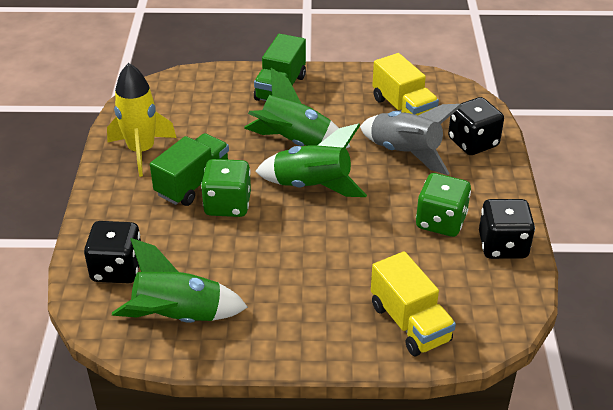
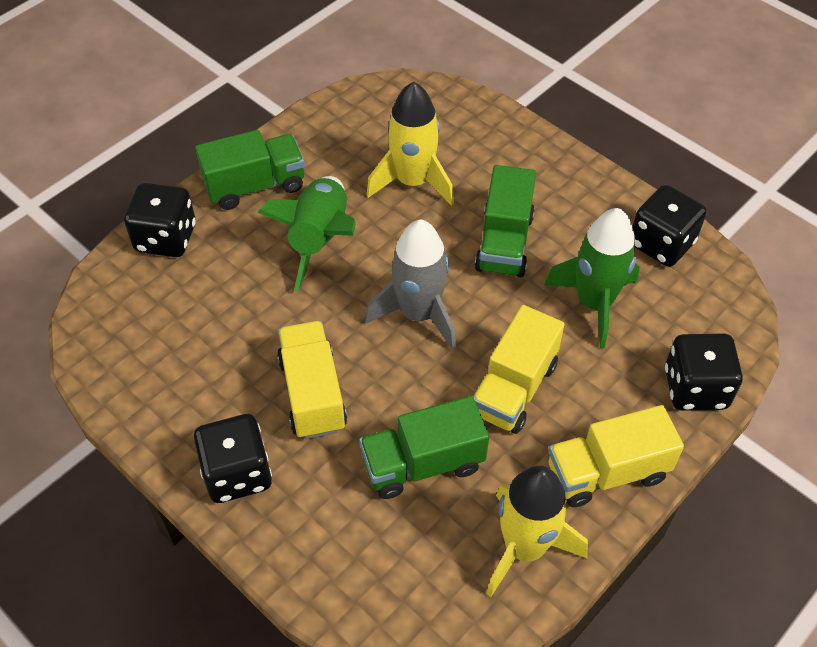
black dice: 3 -> 4
green dice: 2 -> 0
green rocket: 3 -> 2
green truck: 2 -> 3
yellow rocket: 1 -> 2
yellow truck: 2 -> 3

